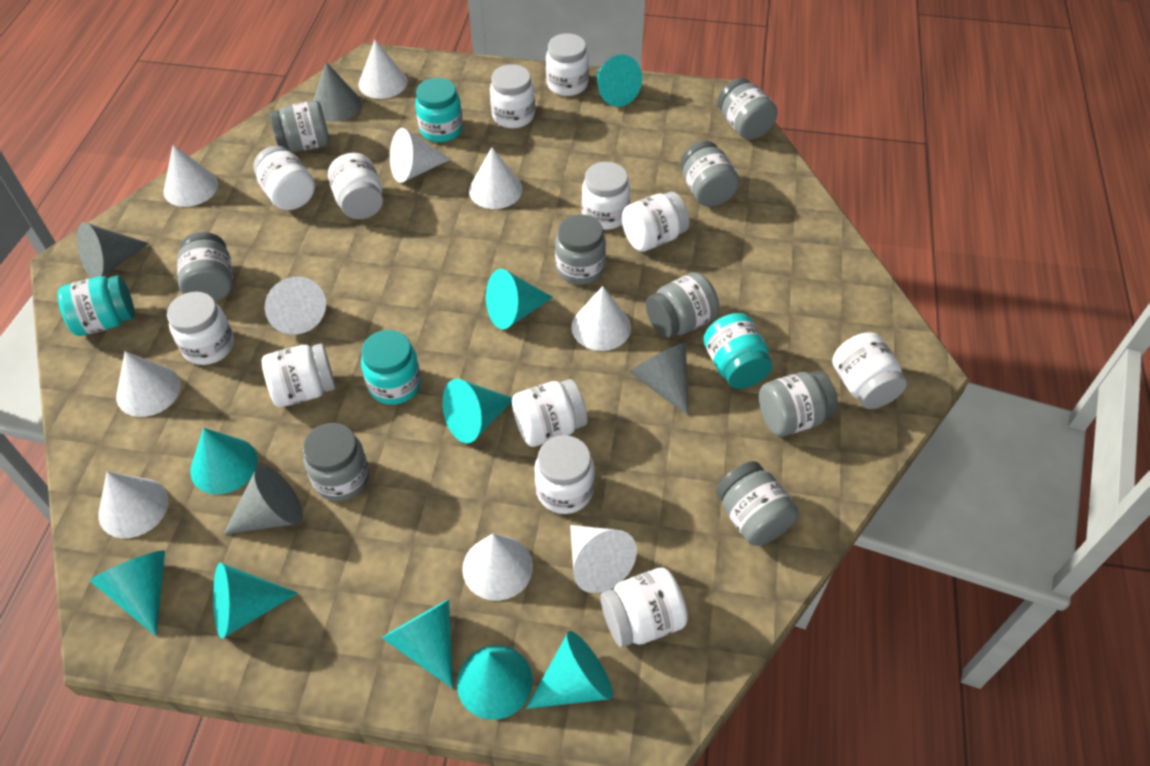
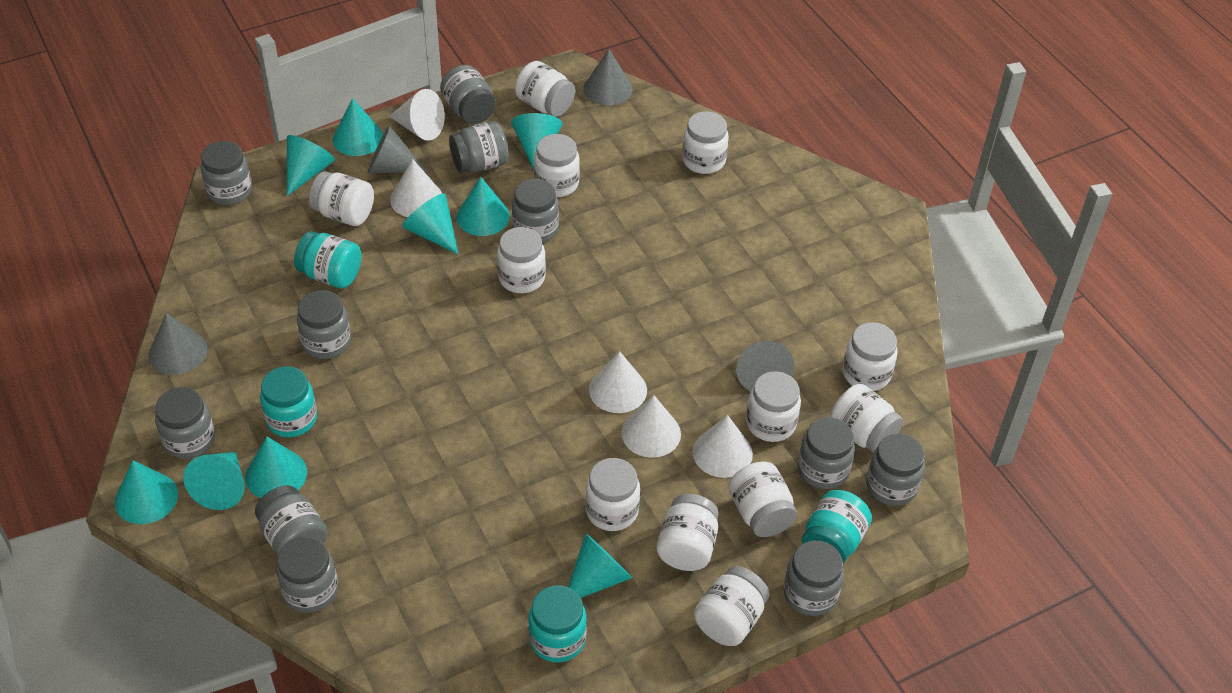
grey jar: 9 -> 11
white cone: 10 -> 5

